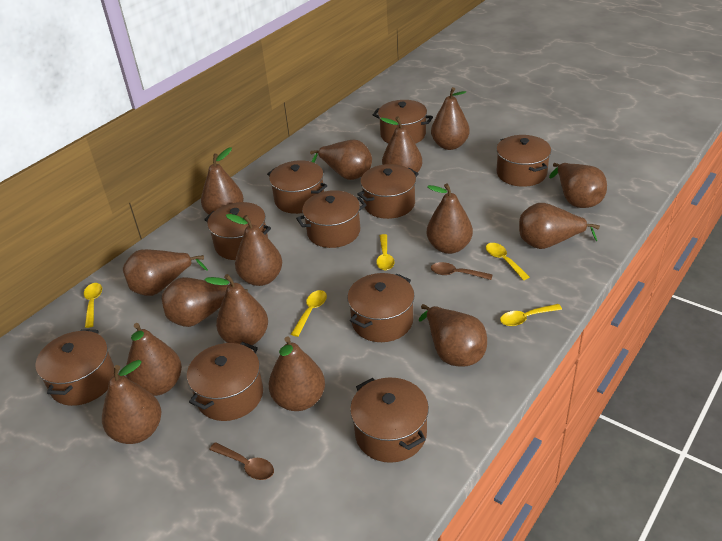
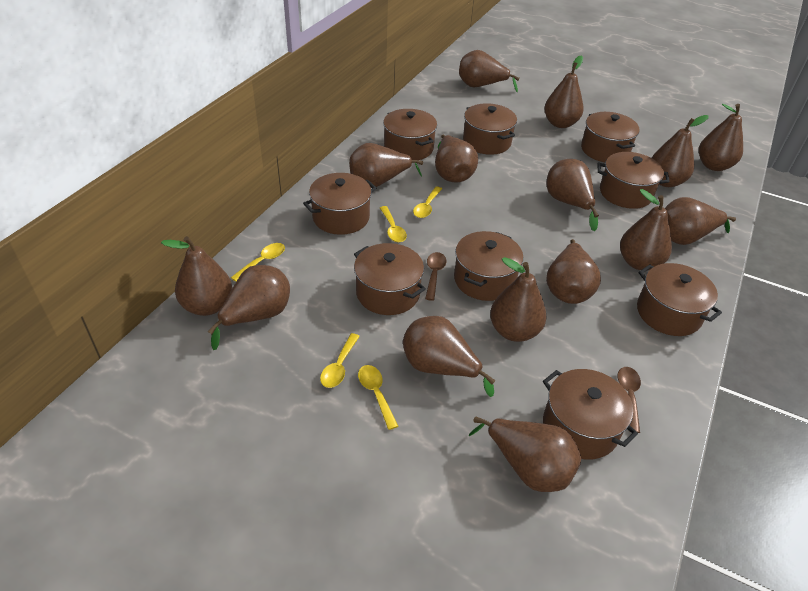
brown pot: 10 -> 9

